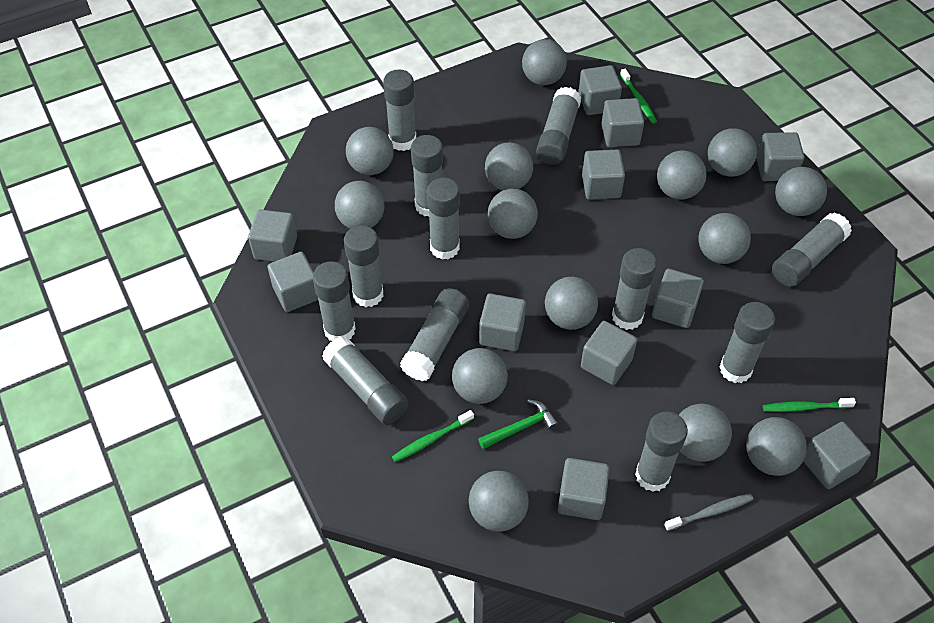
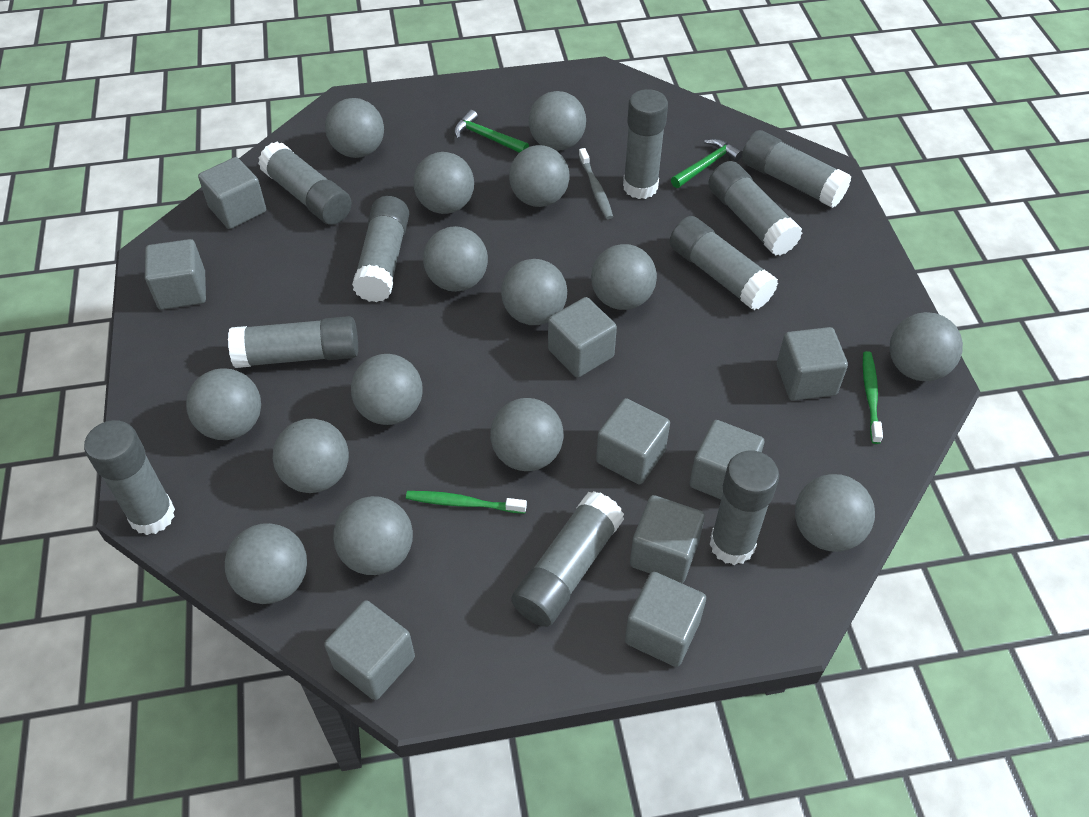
green hammer: 1 -> 2
green toothbrush: 3 -> 2
grey ball: 14 -> 15
grey cube: 11 -> 9
grey glue stick: 12 -> 10

